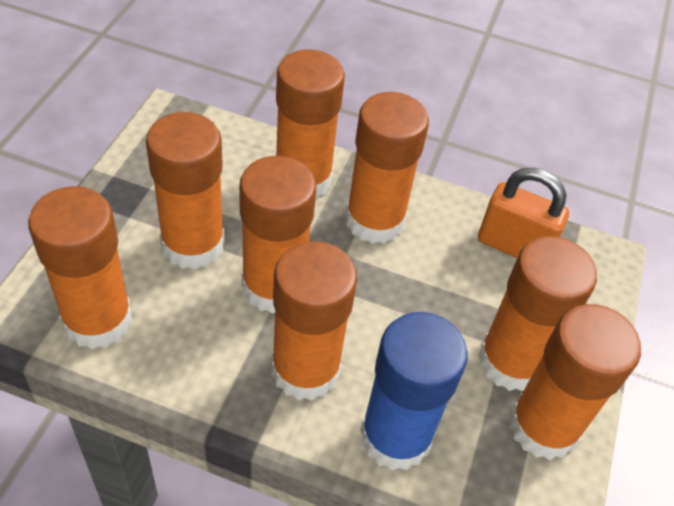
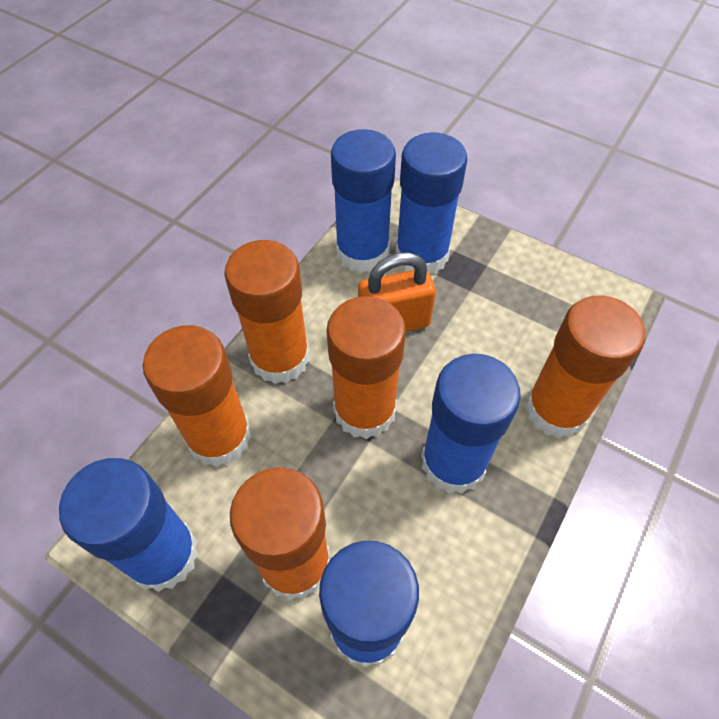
blue glue stick: 1 -> 5
orange glue stick: 8 -> 5

